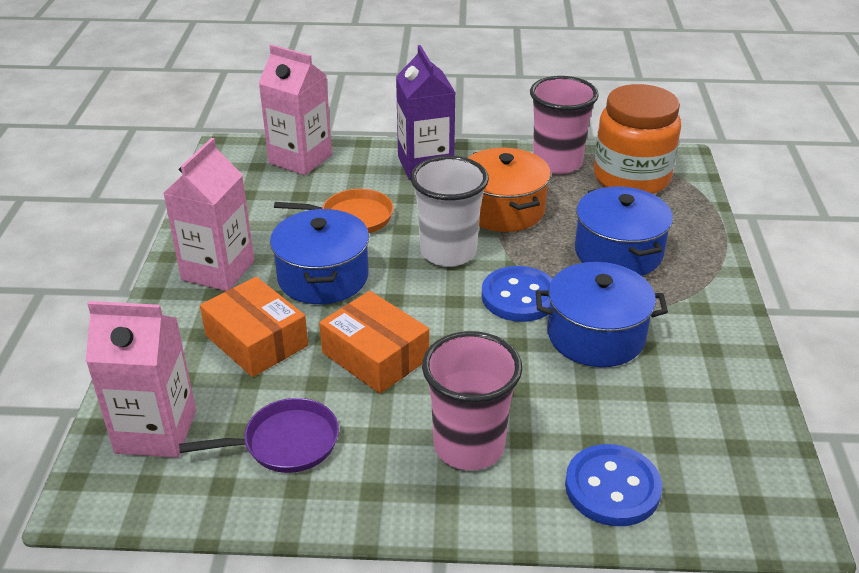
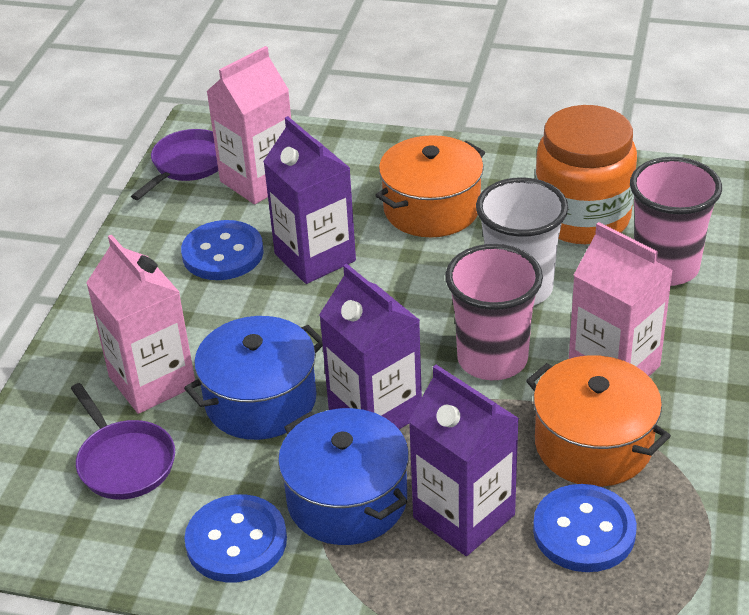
blue button: 2 -> 3
blue pot: 3 -> 2
orange box: 2 -> 0
orange pan: 1 -> 0
orange pot: 1 -> 2
purple carton: 1 -> 3
purple pan: 1 -> 2

